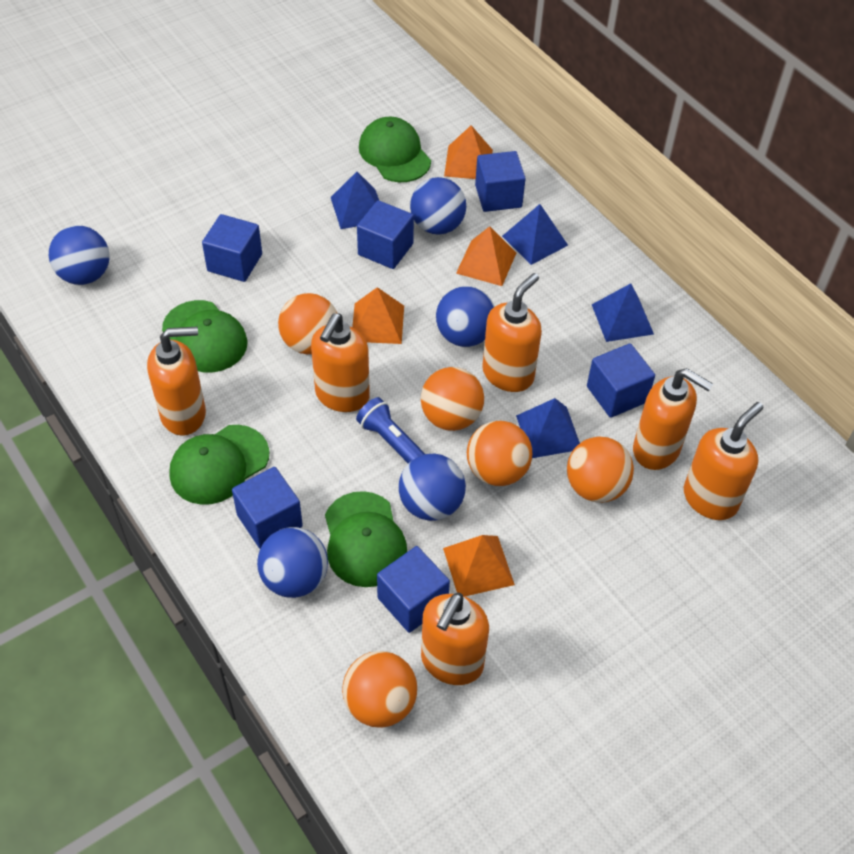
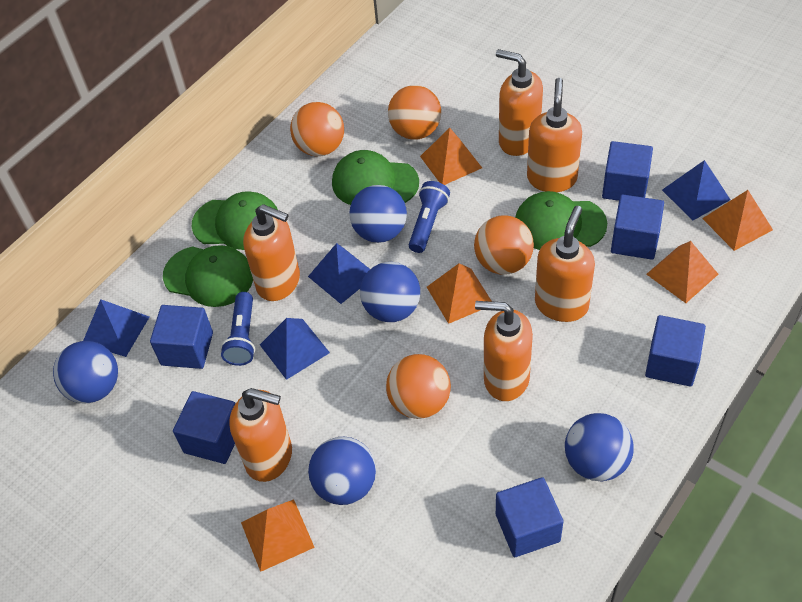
blue flashlight: 1 -> 2
orange ball: 5 -> 4
orange pyramid: 4 -> 5

